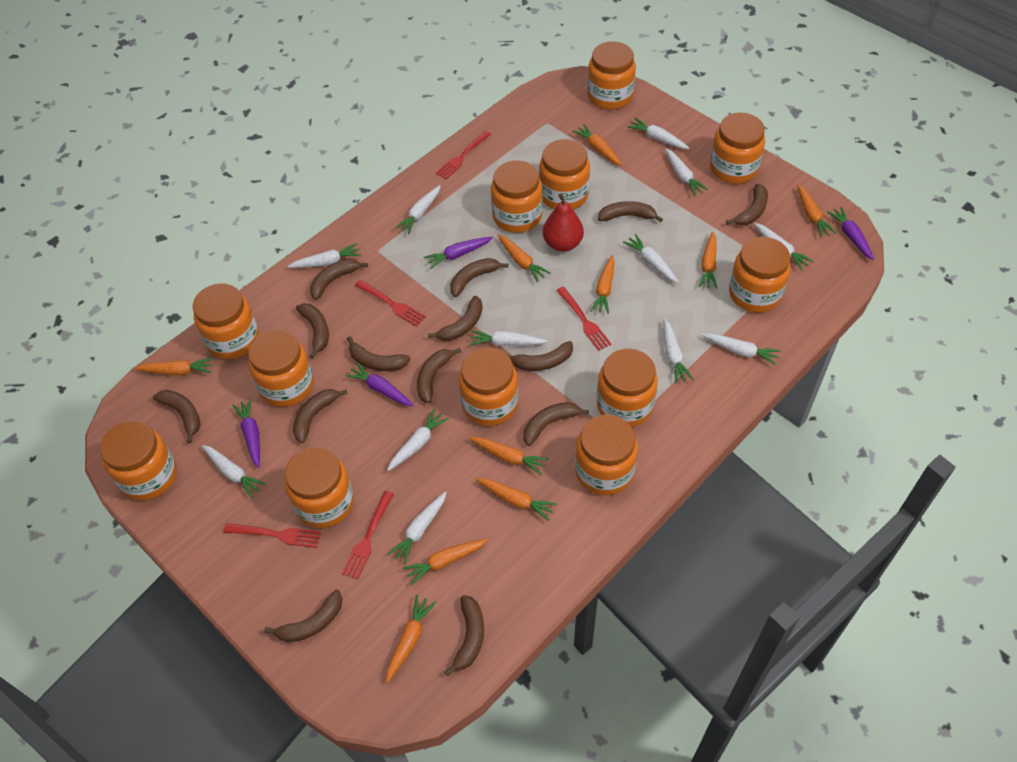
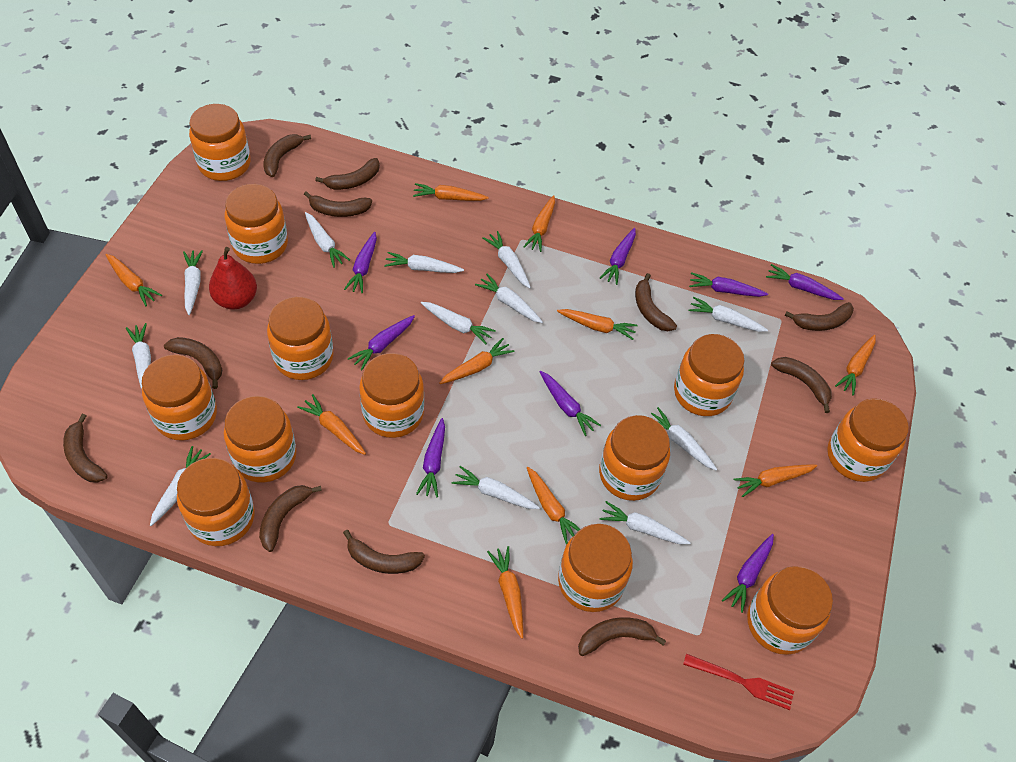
brown banana: 14 -> 11
purple carrot: 4 -> 8
red fork: 5 -> 1

